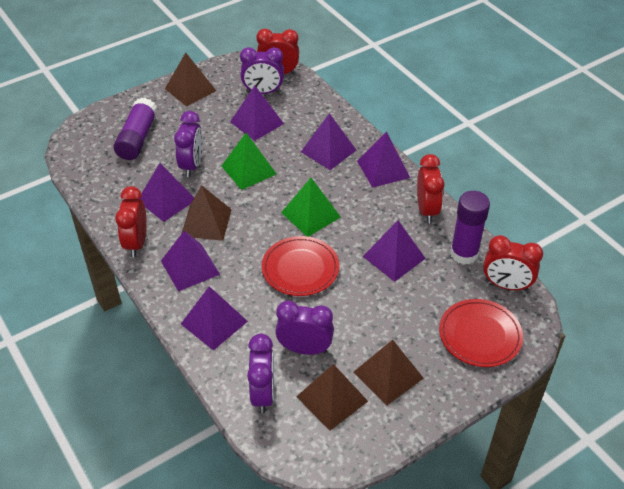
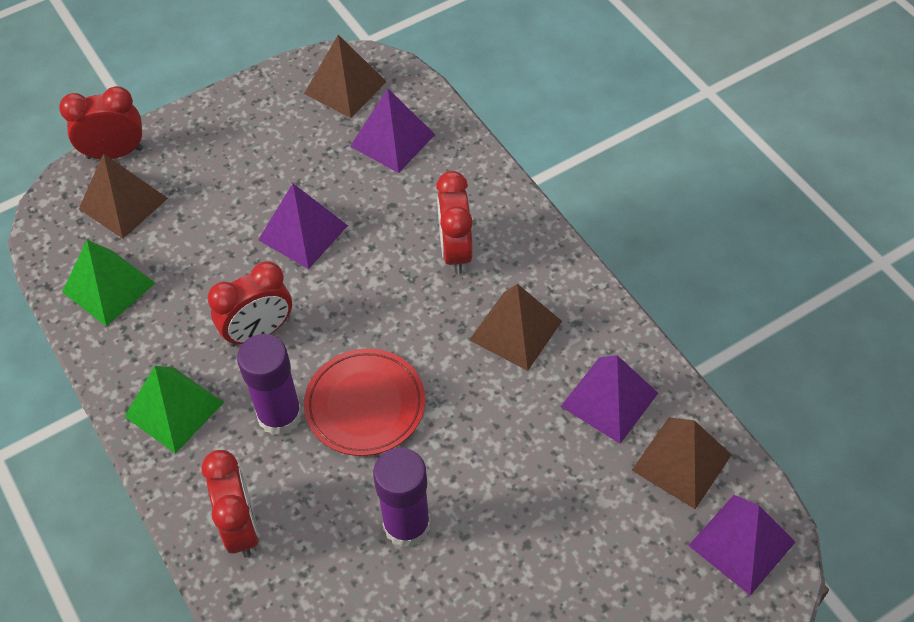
purple clock: 4 -> 0
purple pyramid: 7 -> 4
red plate: 2 -> 1

